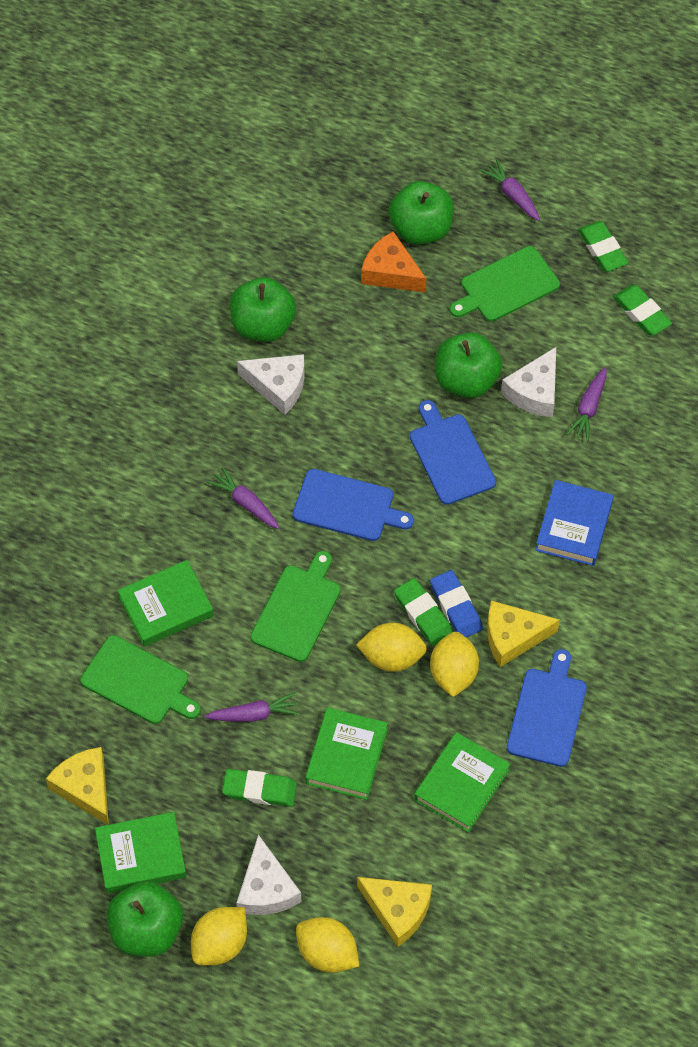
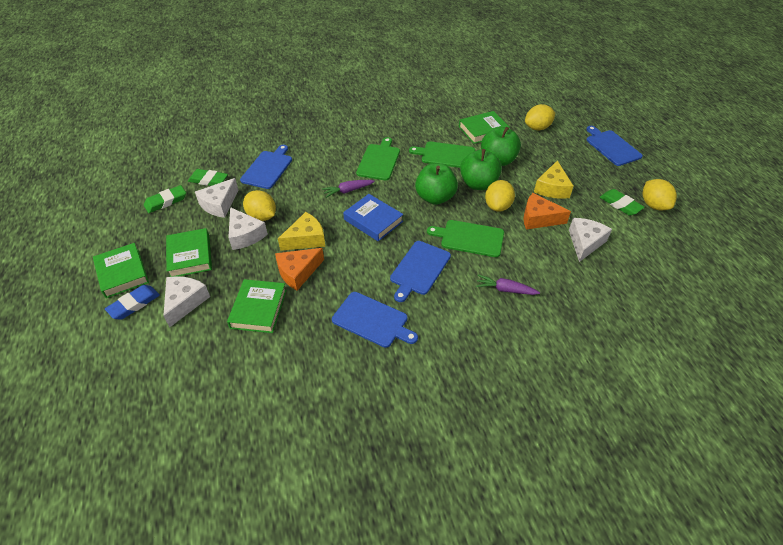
blue cutting board: 3 -> 4
green apple: 4 -> 3
green eraser: 4 -> 3
orange cheese: 1 -> 2
purple carrot: 4 -> 2
white cheese: 3 -> 4
yellow cheese: 3 -> 2

